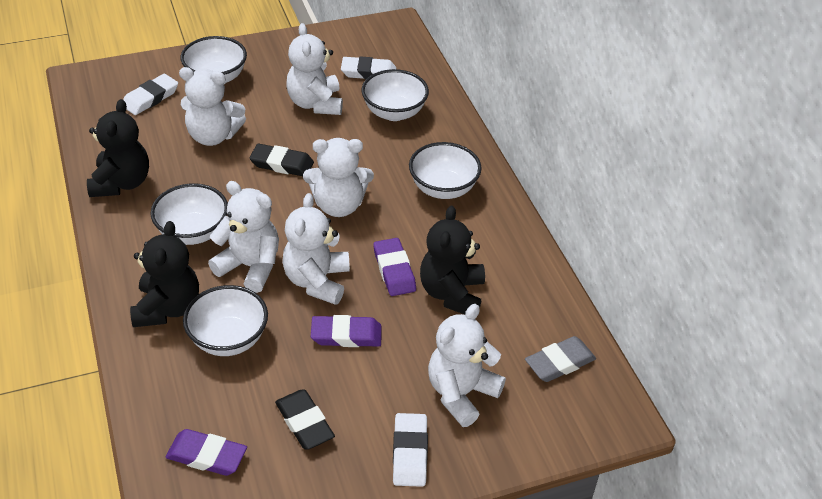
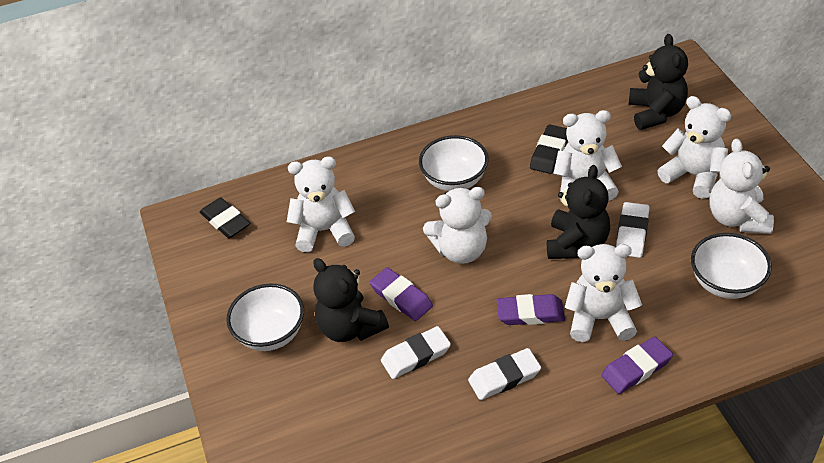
grey eraser: 1 -> 0
white bowl: 5 -> 3

